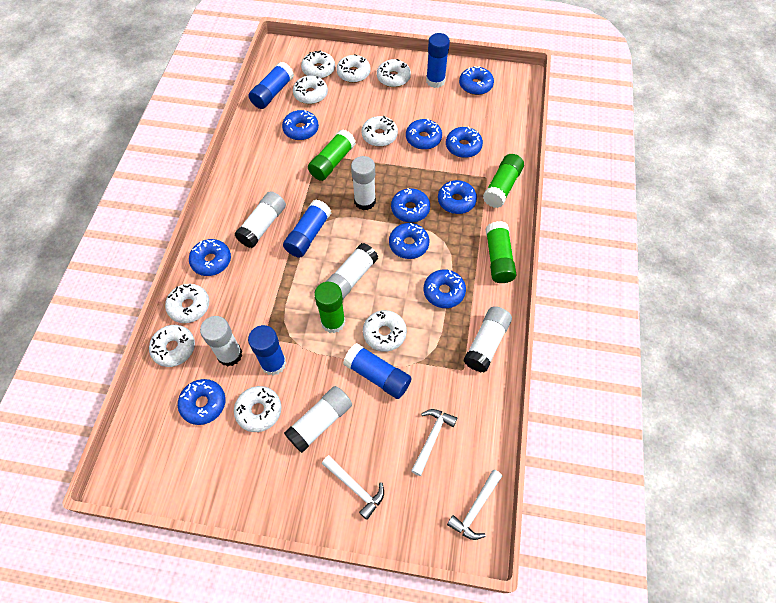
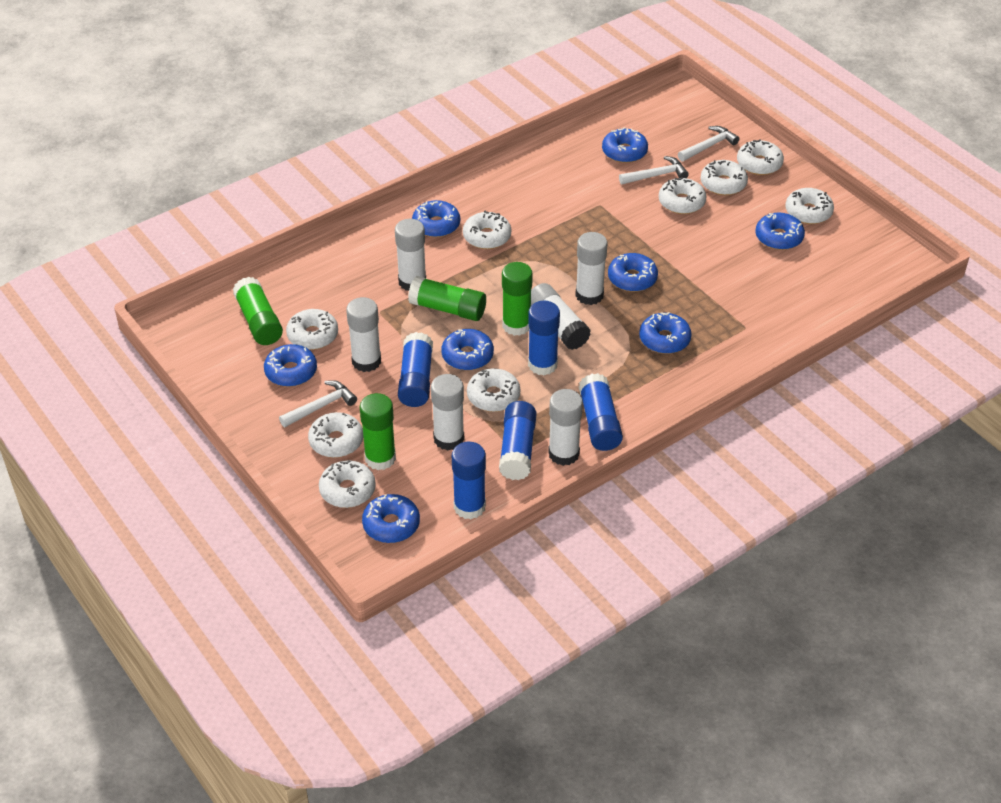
blue donut: 10 -> 8

